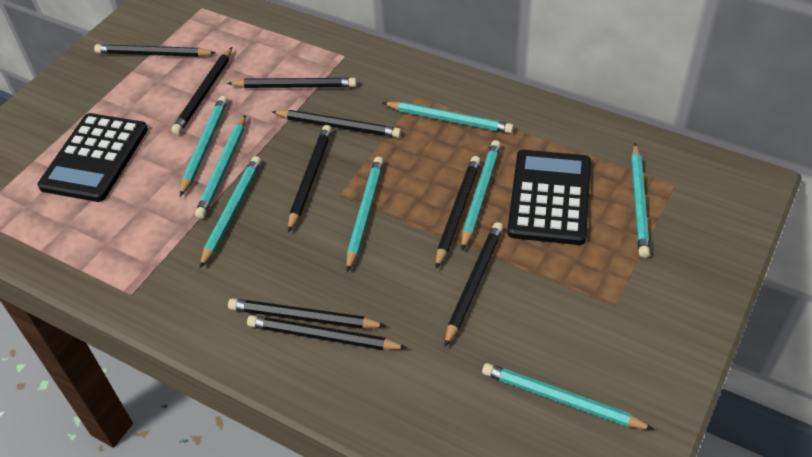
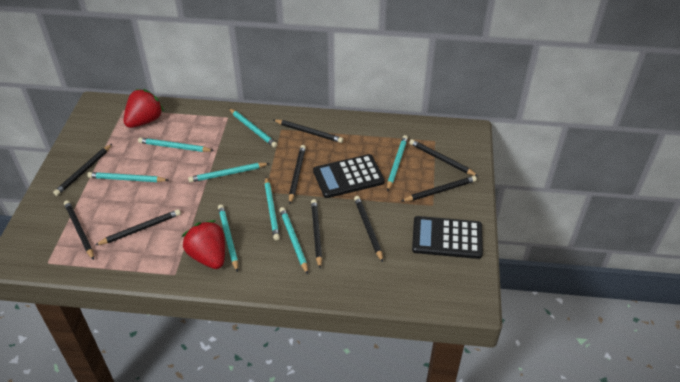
red strawberry: 0 -> 2

